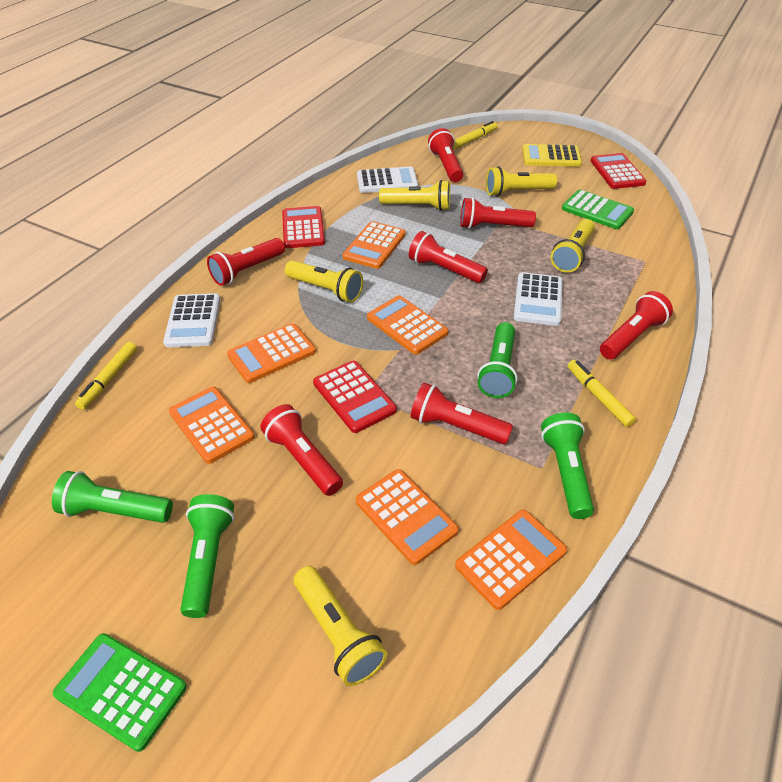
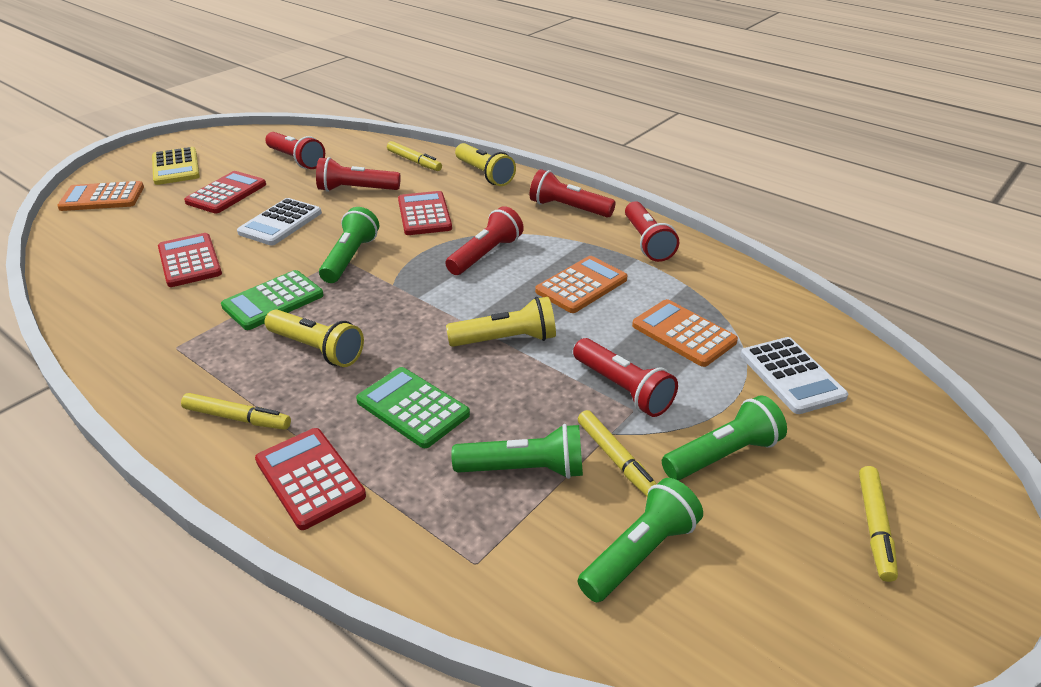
orange calculator: 6 -> 3
red calculator: 3 -> 4
red flashlight: 7 -> 6
white calculator: 3 -> 2
yellow flashlight: 5 -> 3
yellow marker: 3 -> 4

